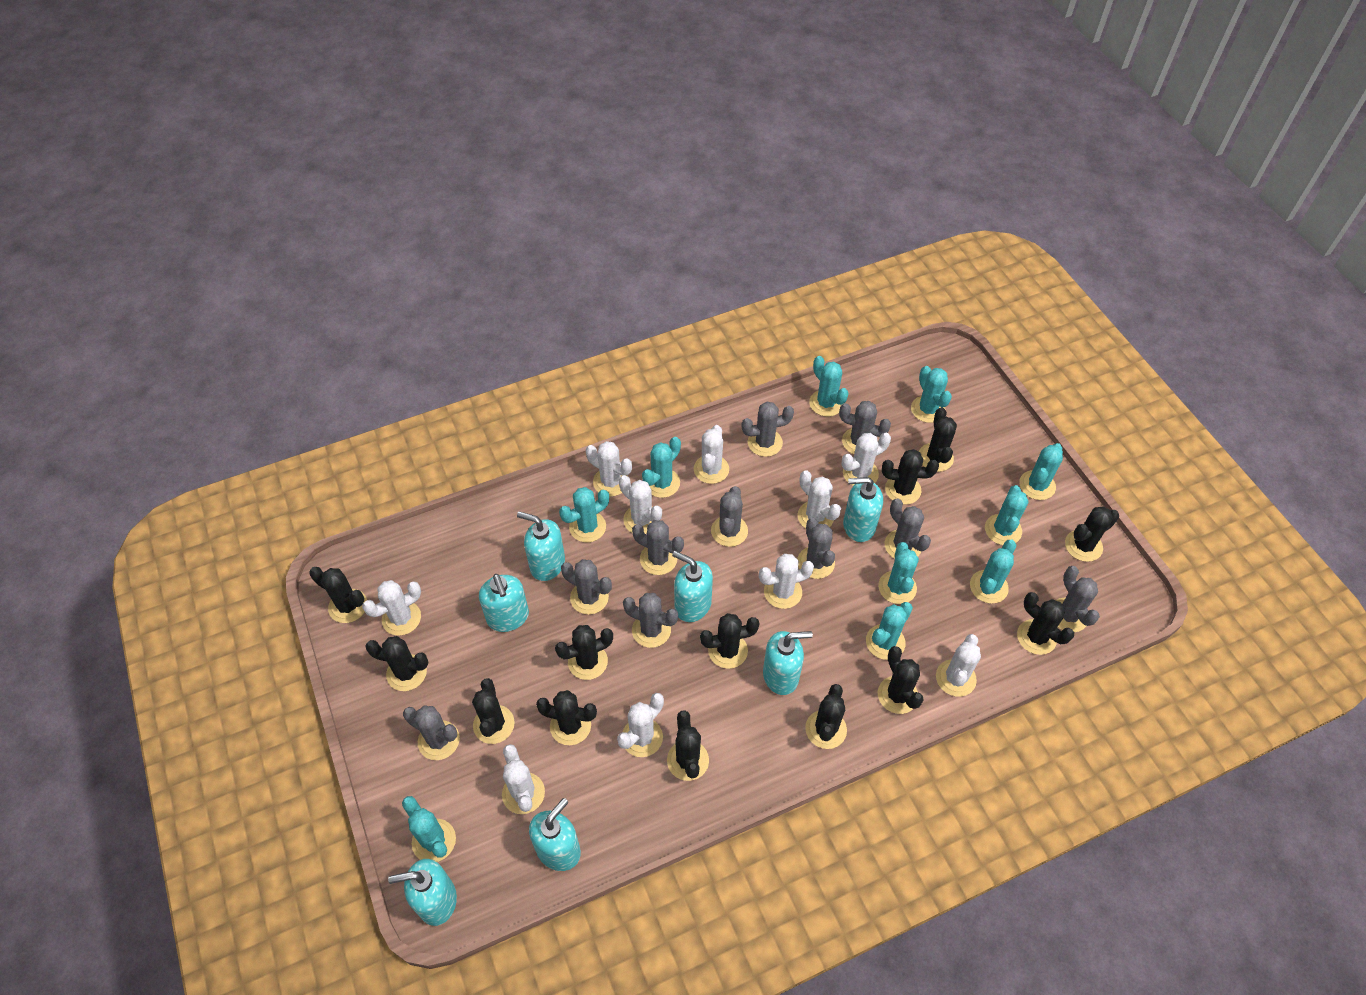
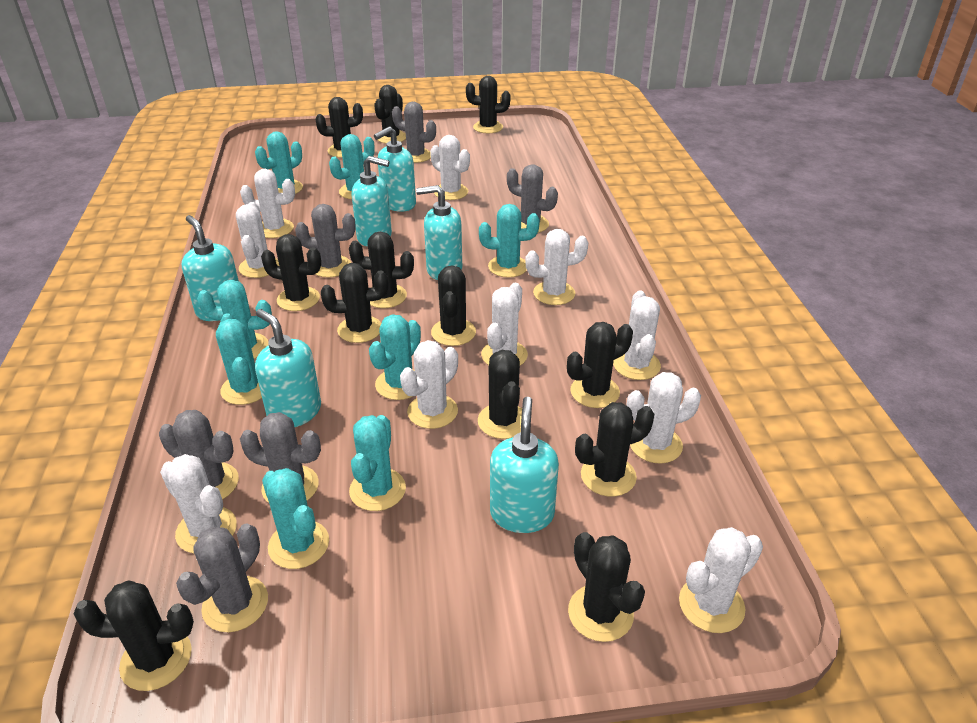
black cactus: 13 -> 12
grey cactus: 10 -> 6
turquoise cactus: 10 -> 8
turquoise soap dispenser: 7 -> 6

